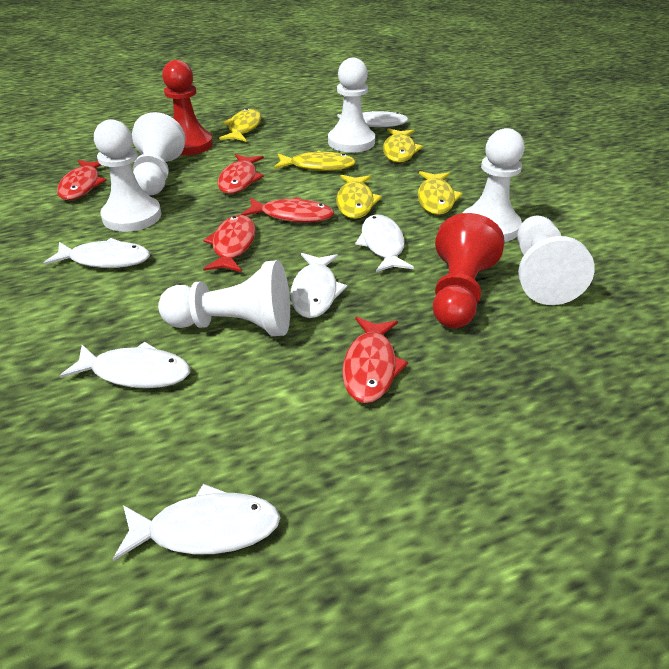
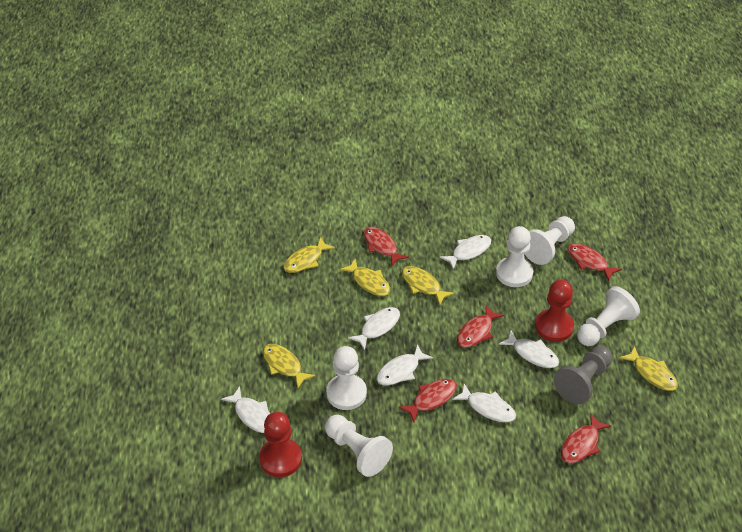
grey pawn: 0 -> 1
white pawn: 6 -> 5

